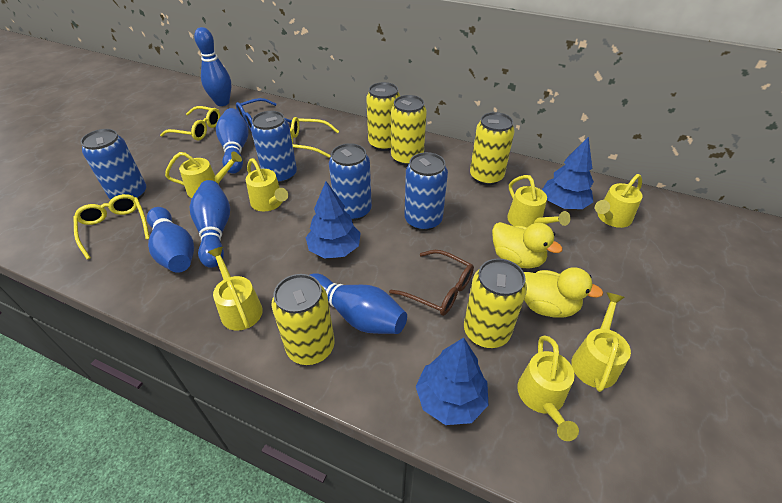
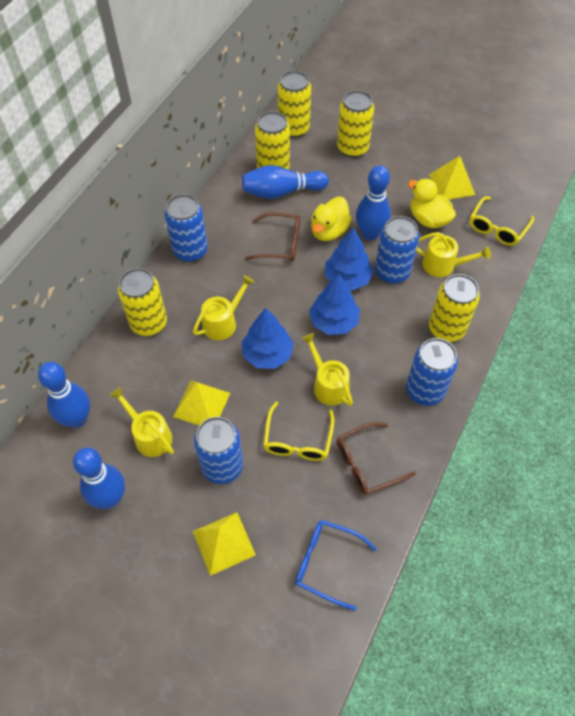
blue bowling pin: 5 -> 4
brown glasses: 1 -> 2
yellow glasses: 3 -> 2
yellow pyramid: 0 -> 3
yellow watering can: 7 -> 4

